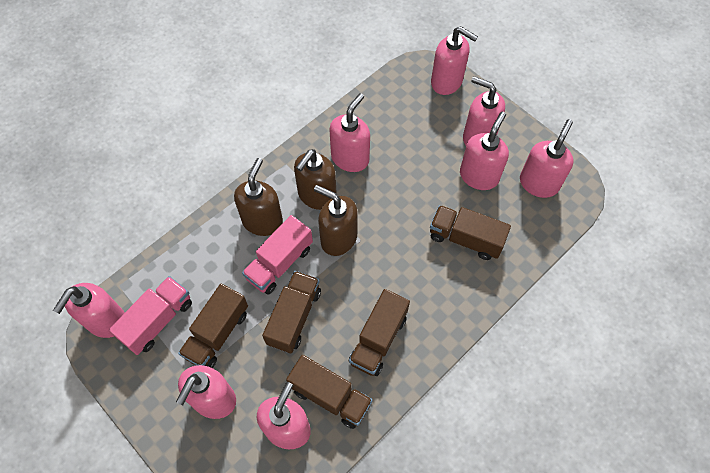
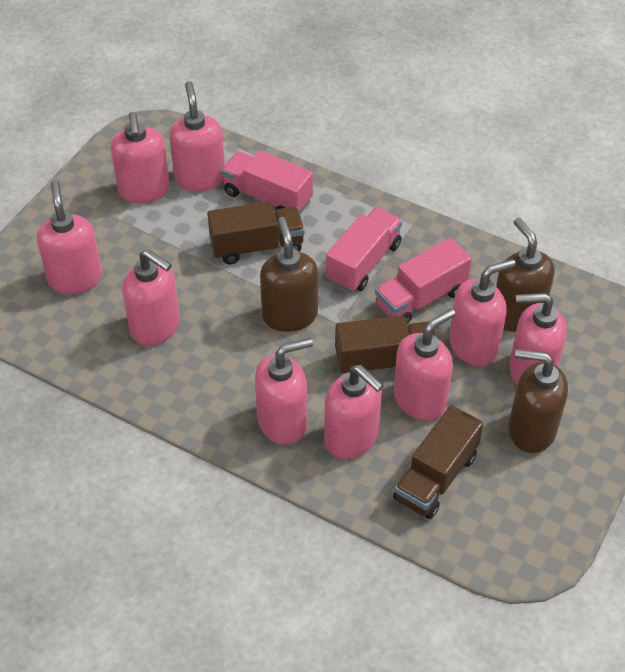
brown truck: 5 -> 3
pink soap dispenser: 8 -> 9
pink truck: 2 -> 3

